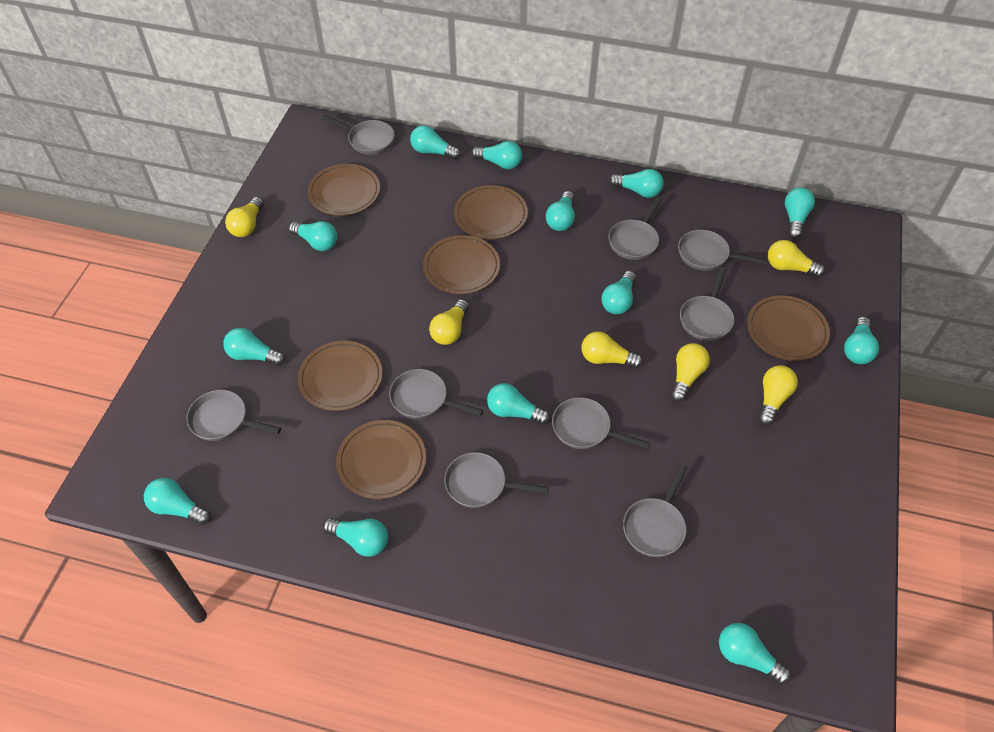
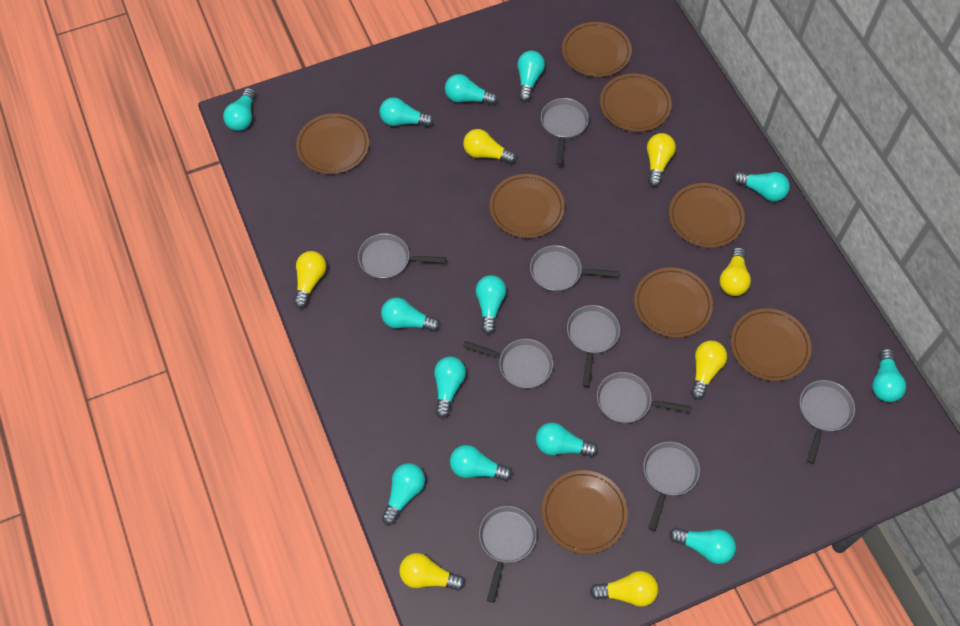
brown plate: 6 -> 8
yellow light bulb: 6 -> 7

